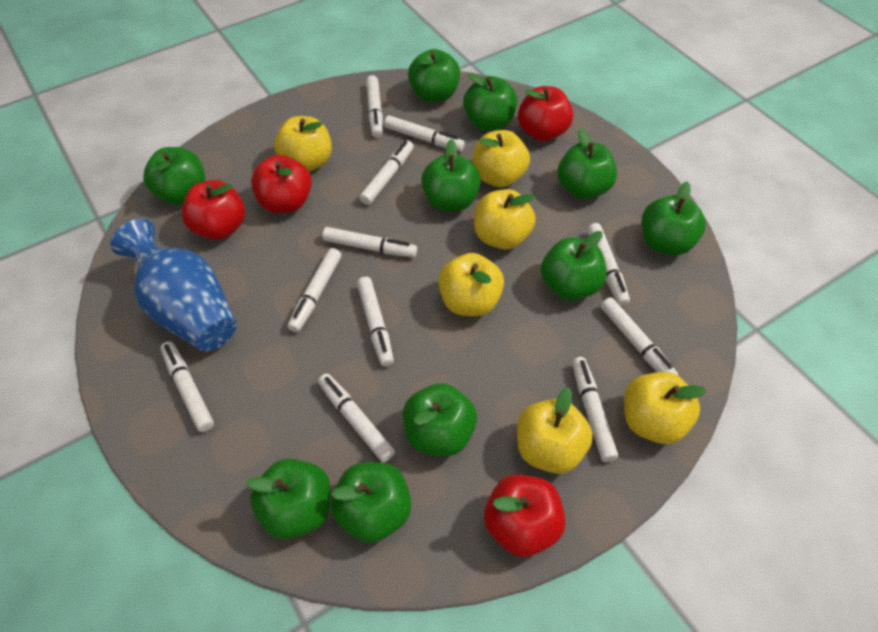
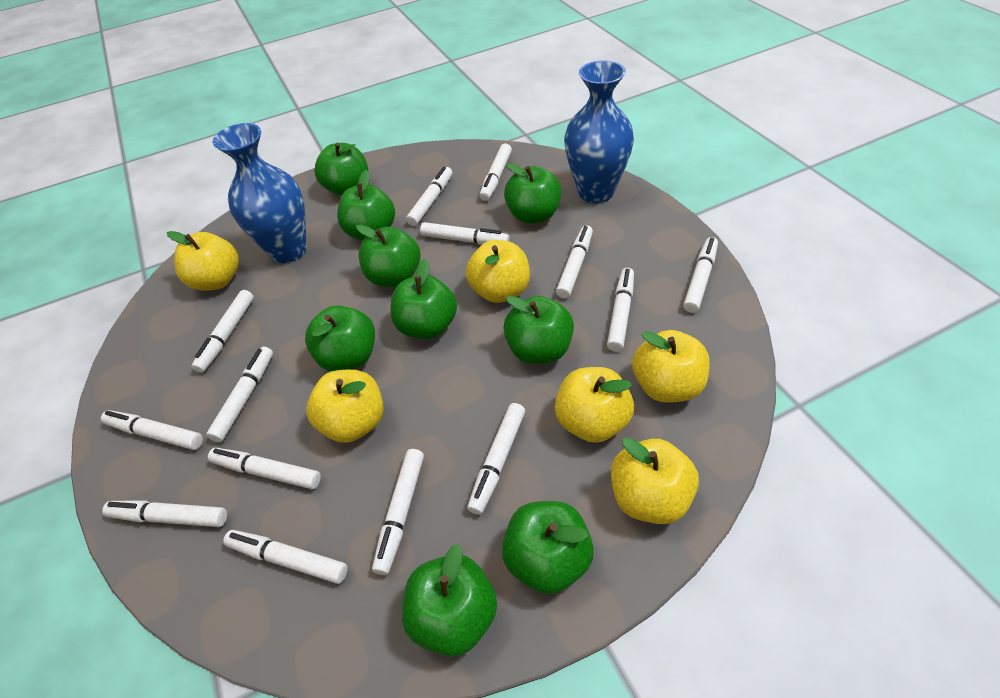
blue vase: 1 -> 2
green apple: 10 -> 9
red apple: 4 -> 0
white marker: 11 -> 14

